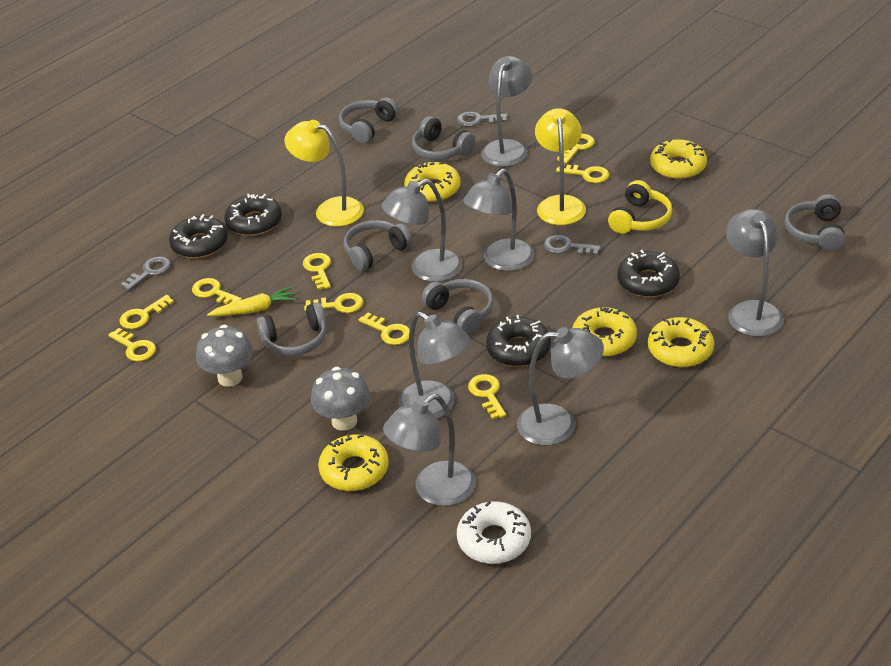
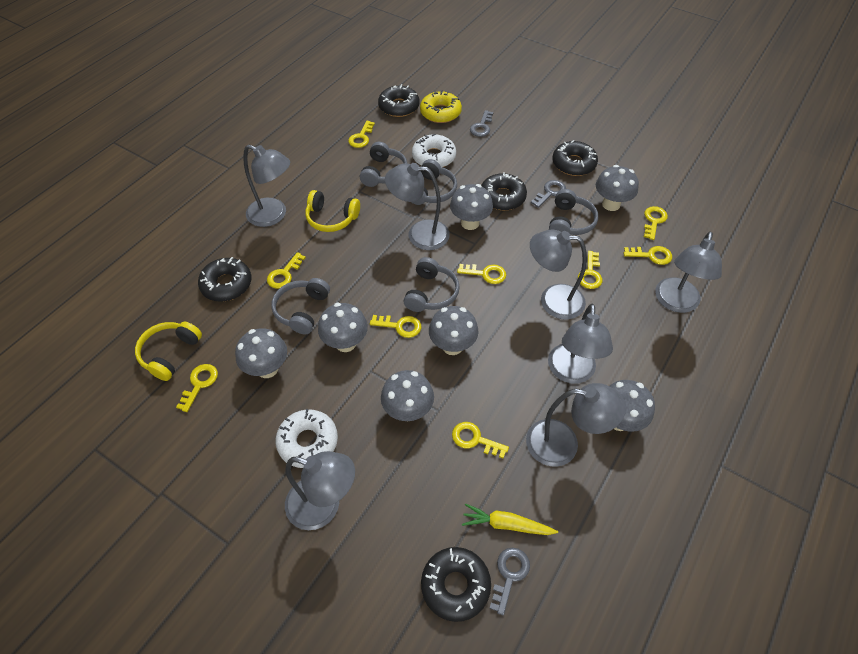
black donut: 4 -> 5
grey headphones: 6 -> 5
grey mushroom: 2 -> 7
white donut: 1 -> 2
yellow donut: 5 -> 1
yellow headphones: 1 -> 2
yellow lamp: 2 -> 0

